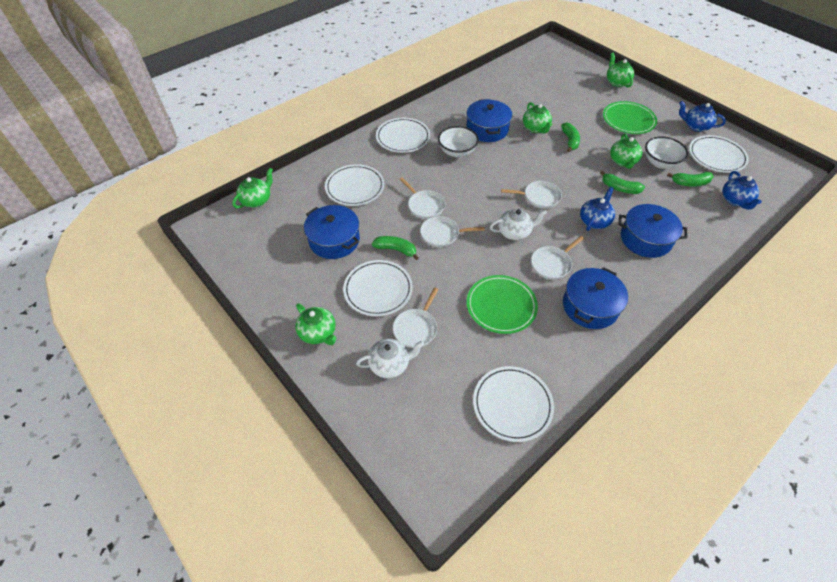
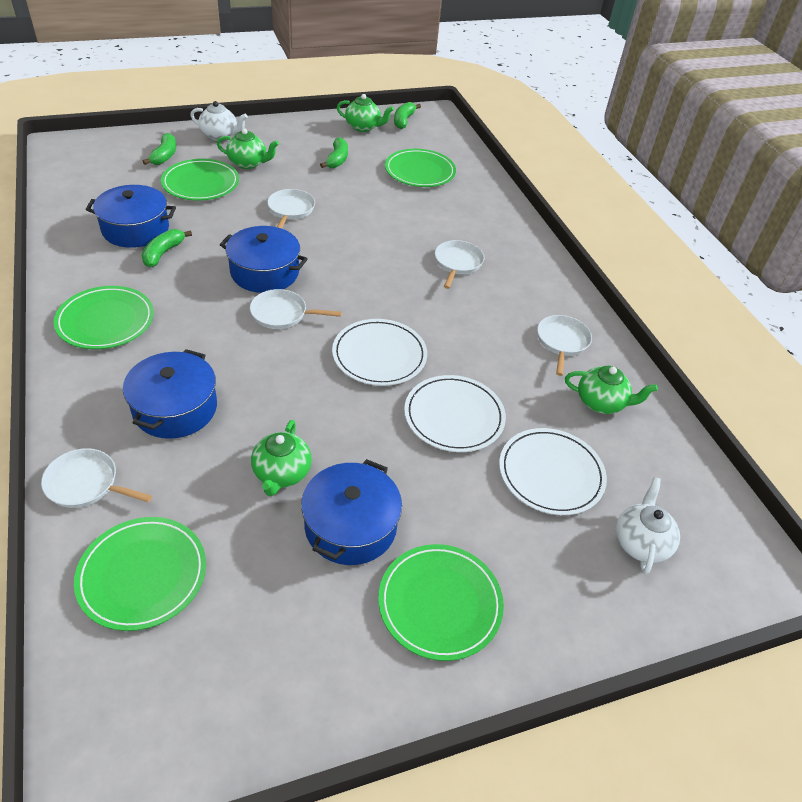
blue teapot: 3 -> 0
green plate: 2 -> 5
green teapot: 5 -> 4
white bowl: 2 -> 0
white plate: 5 -> 3

